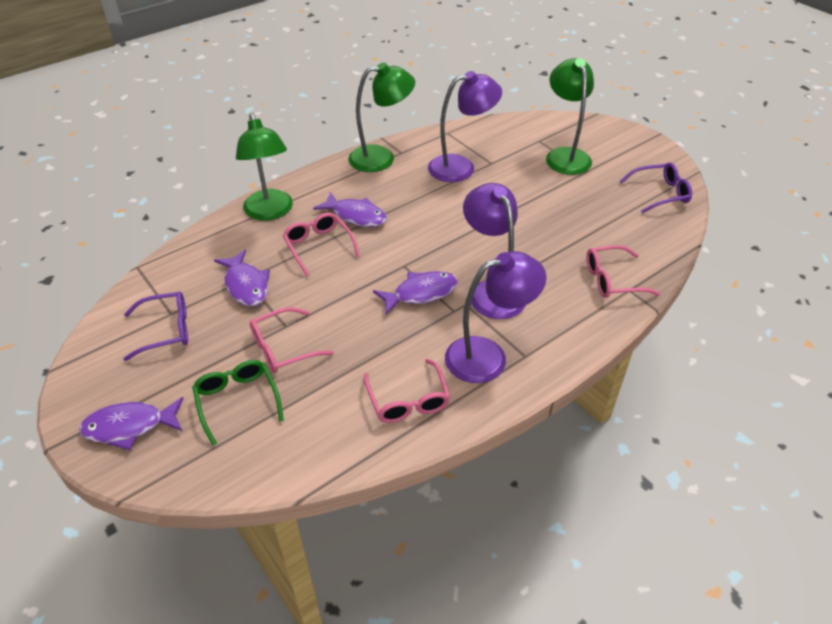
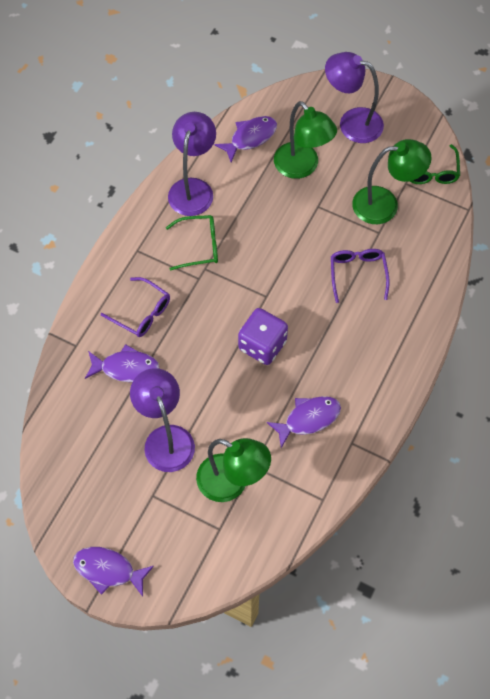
green glasses: 1 -> 2
pink glasses: 4 -> 0
purple dice: 0 -> 1

